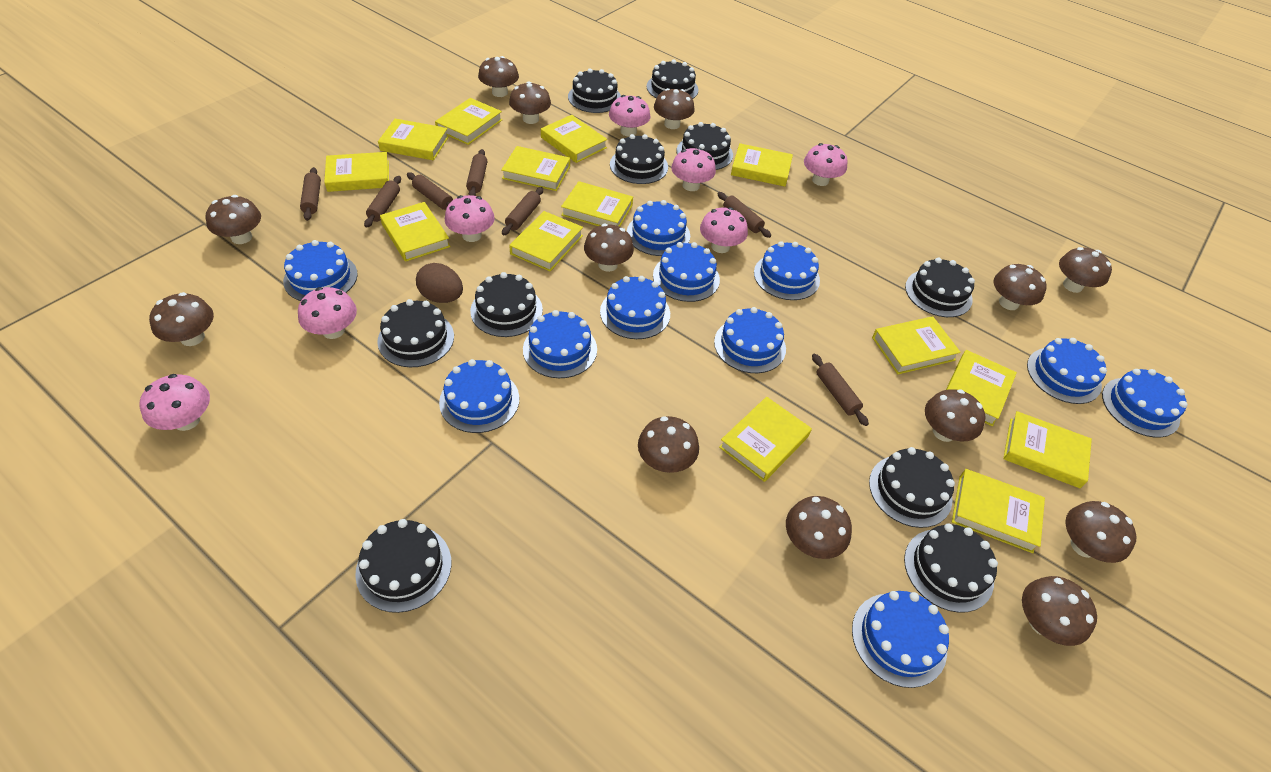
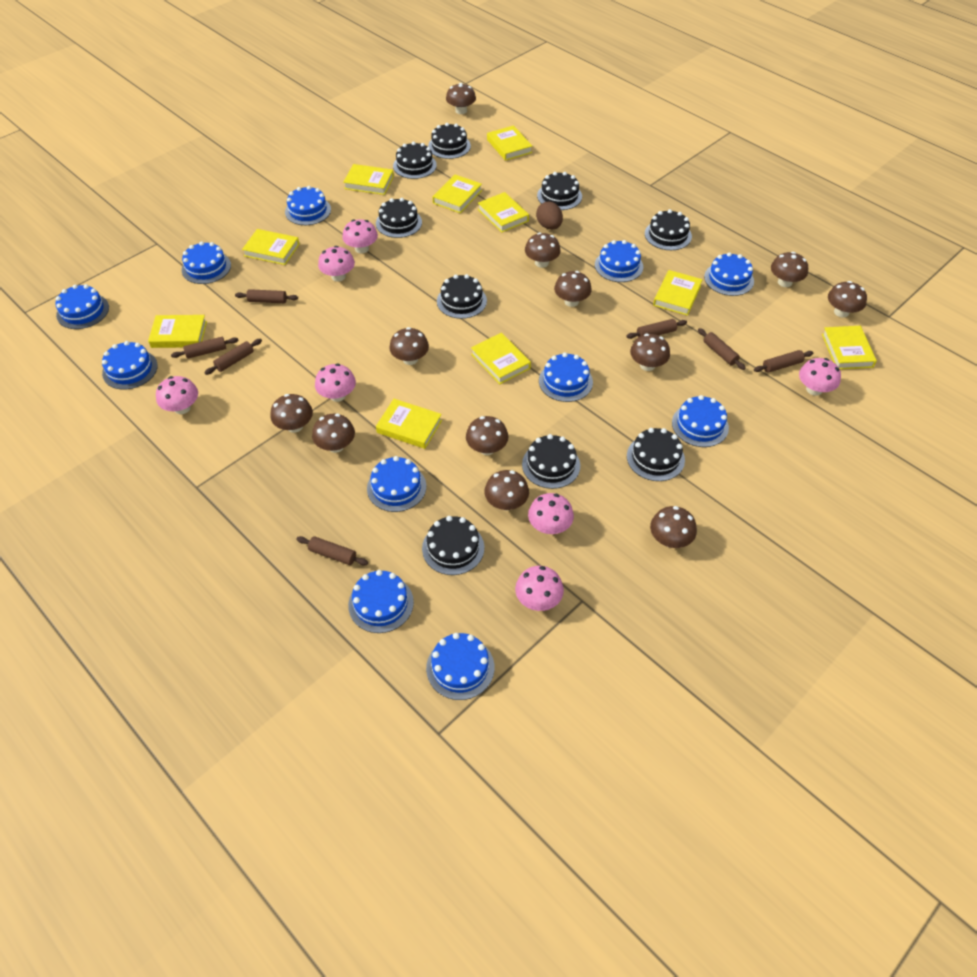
black cake: 10 -> 9
brown mushroom: 13 -> 12
yellow book: 14 -> 10

